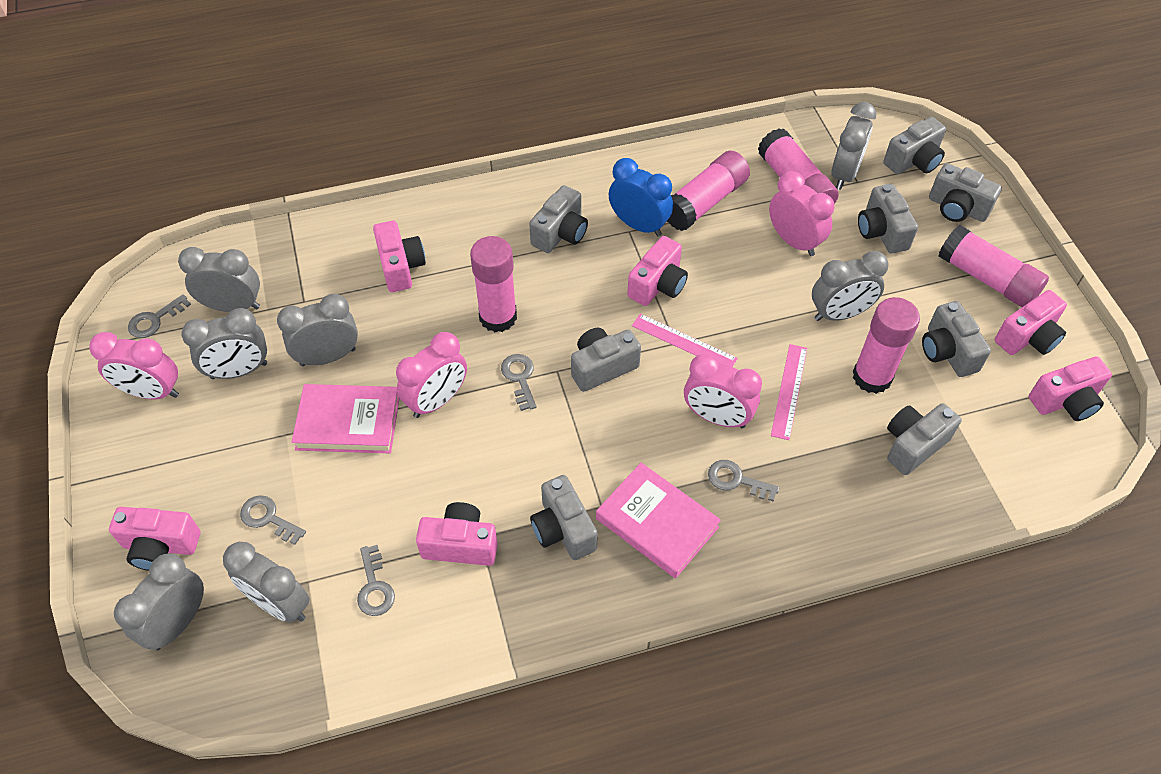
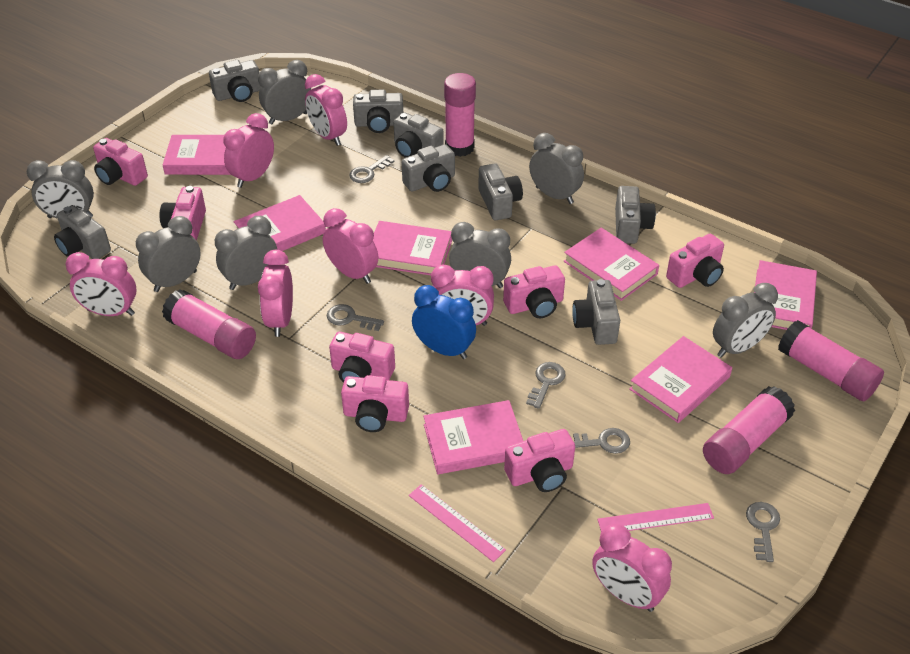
pink book: 2 -> 7
pink camera: 6 -> 7
pink clock: 4 -> 7
pink glue stick: 5 -> 4

